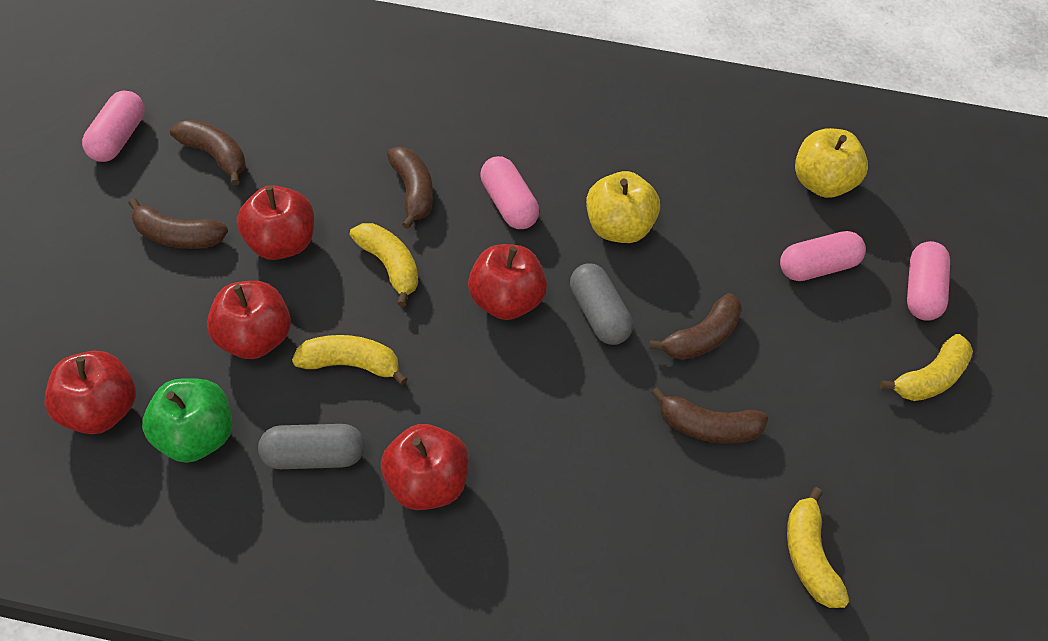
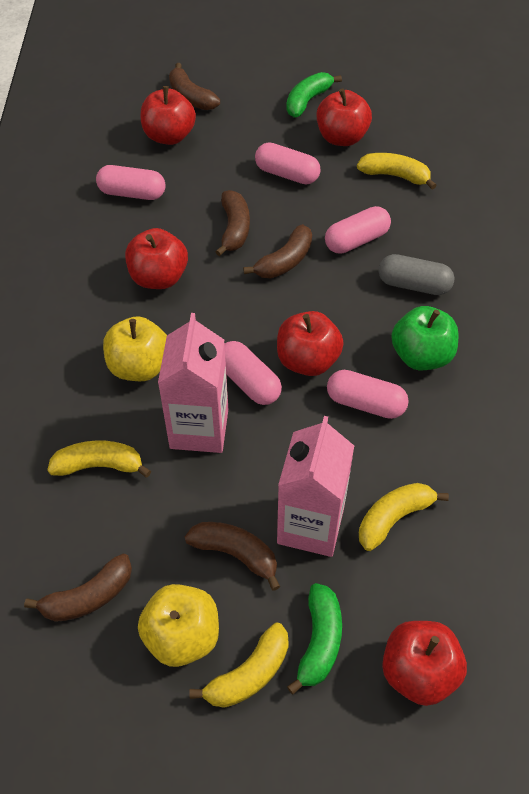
green banana: 0 -> 2
grey capsule: 2 -> 1
pink capsule: 4 -> 5
pink carton: 0 -> 2

